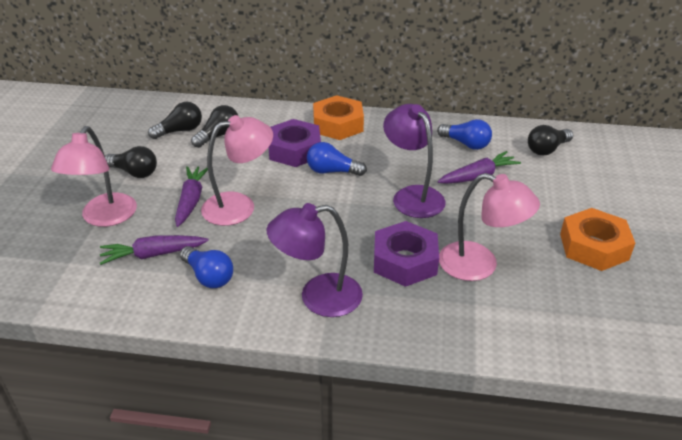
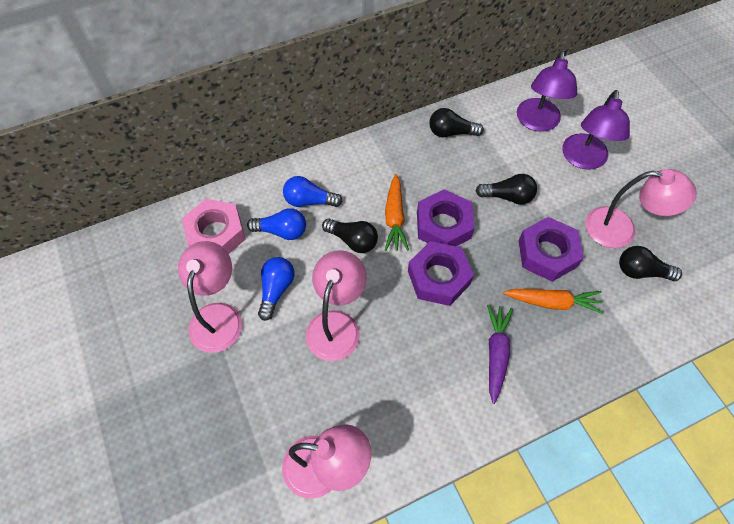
orange carrot: 0 -> 2
orange nut: 2 -> 0
pink lamp: 3 -> 4
pink nut: 0 -> 1
purple carrot: 3 -> 1
purple nut: 2 -> 3

